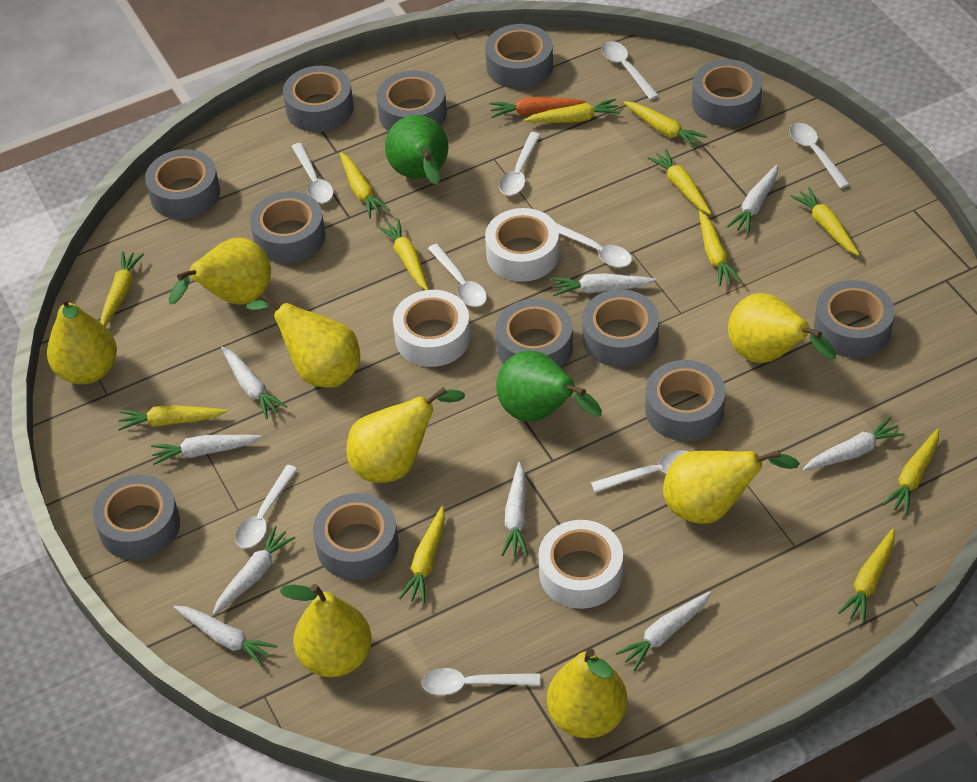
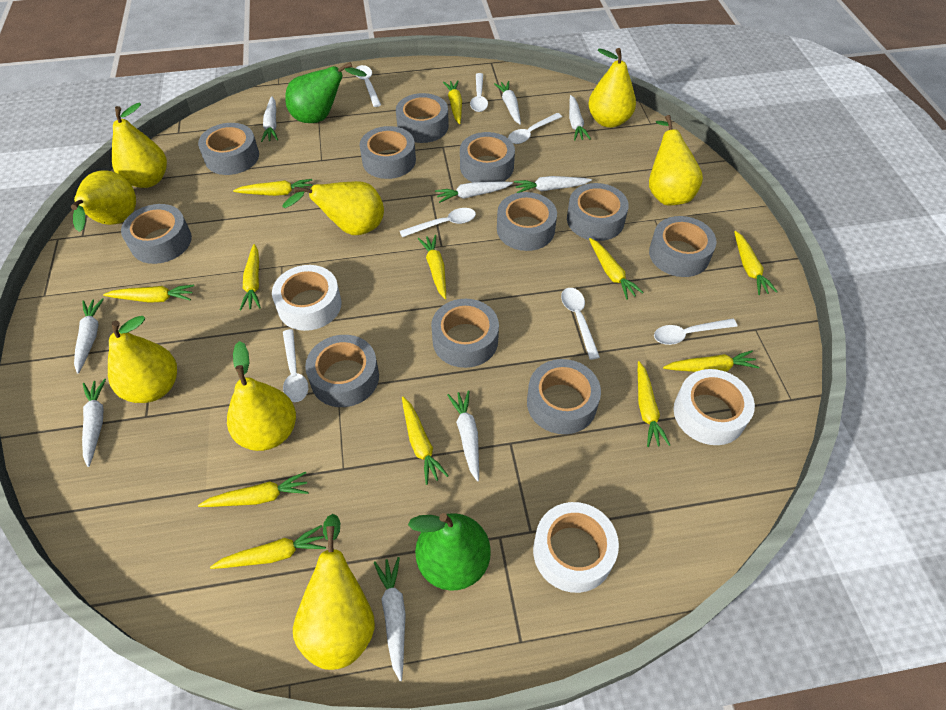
grey tape: 12 -> 11
orange carrot: 1 -> 0
white spoon: 9 -> 7

